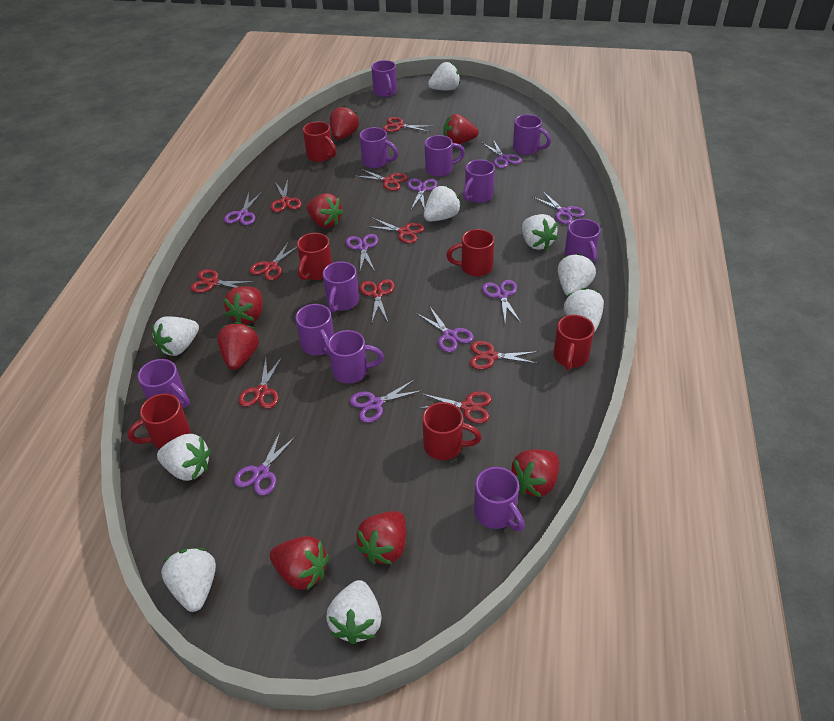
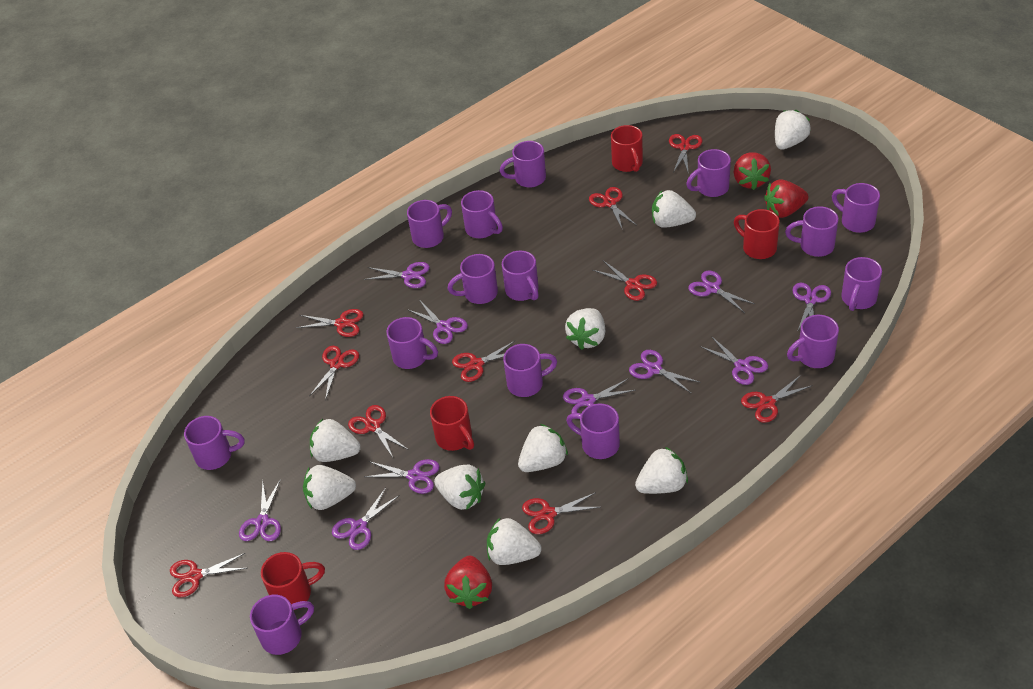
purple mug: 11 -> 15
purple scissors: 9 -> 10
red mug: 6 -> 4
red strawberry: 8 -> 3

